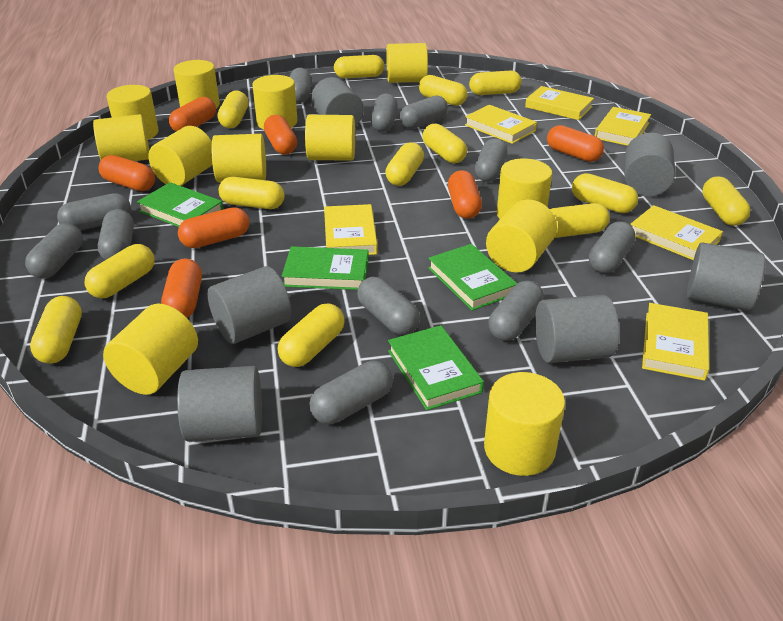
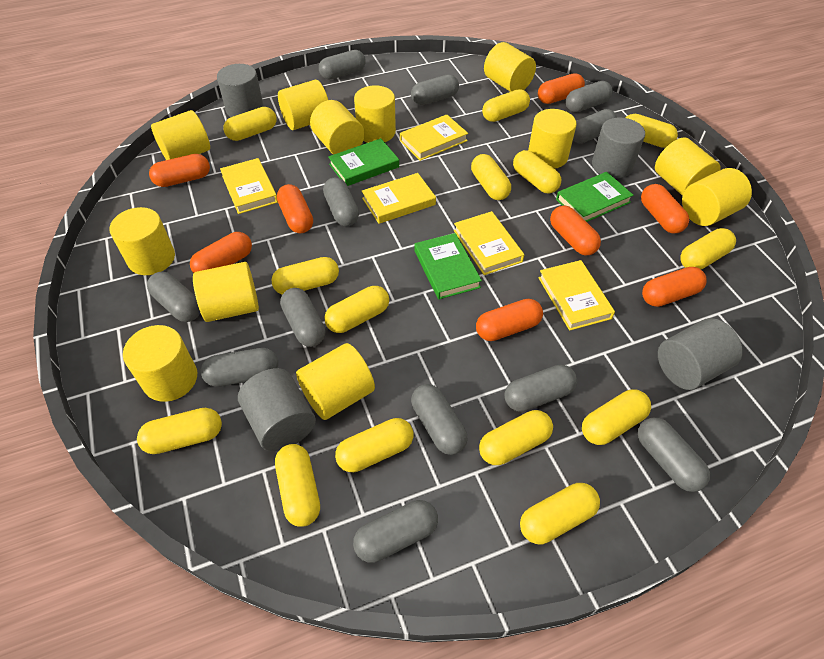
green book: 4 -> 3
grey capsule: 11 -> 12
grey cylinder: 6 -> 4
orange capsule: 7 -> 8
yellow book: 6 -> 5
yellow capsule: 13 -> 14

